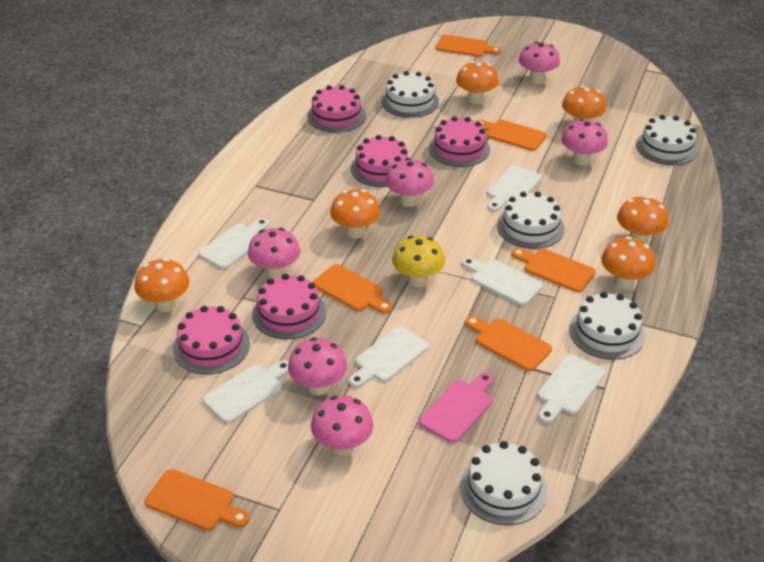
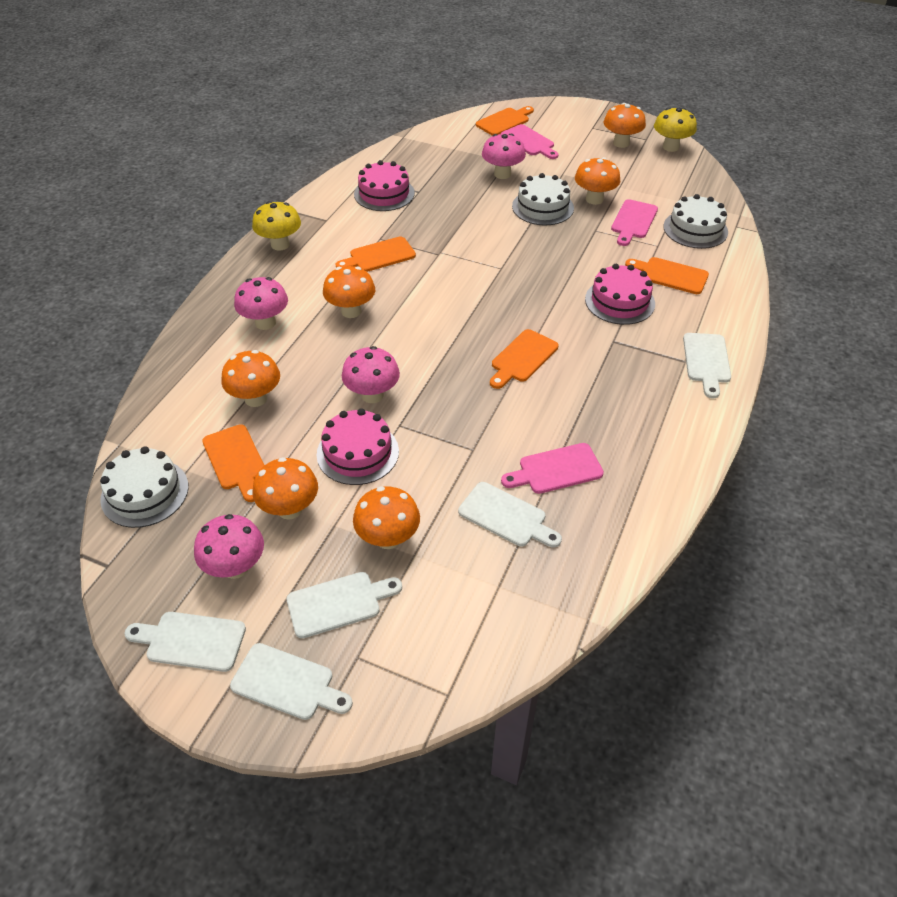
orange cutting board: 6 -> 5
pink cake: 5 -> 3
pink cutting board: 1 -> 3
pink mushroom: 6 -> 4
white cake: 5 -> 3
white cutting board: 6 -> 5
yellow mushroom: 1 -> 2

